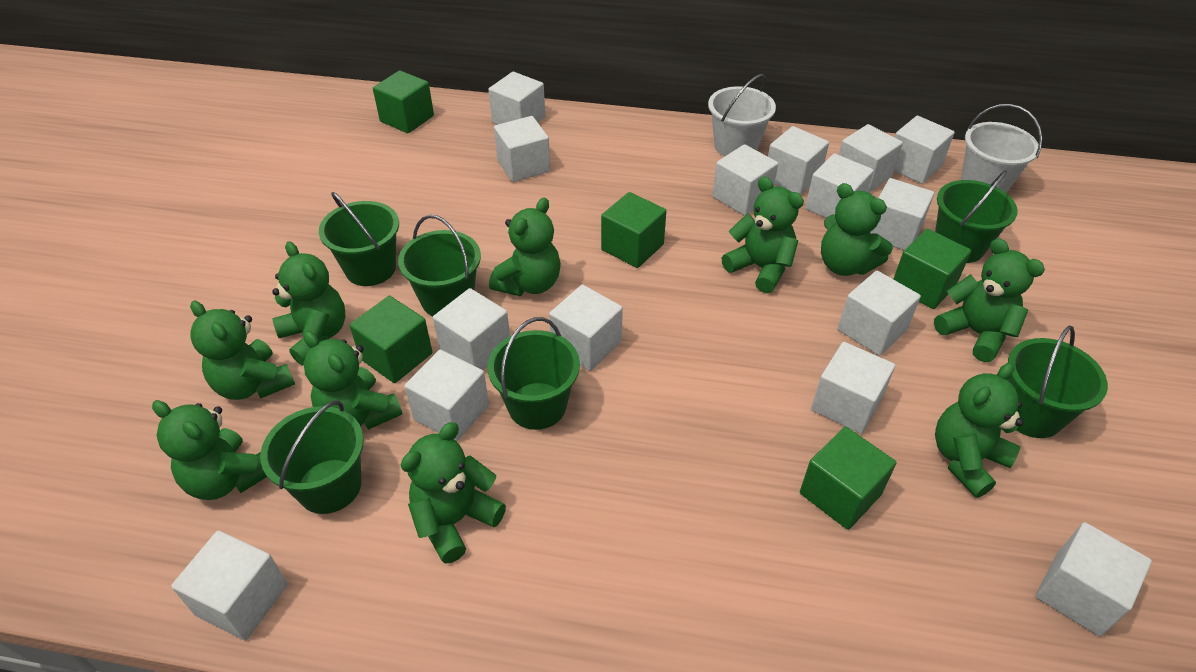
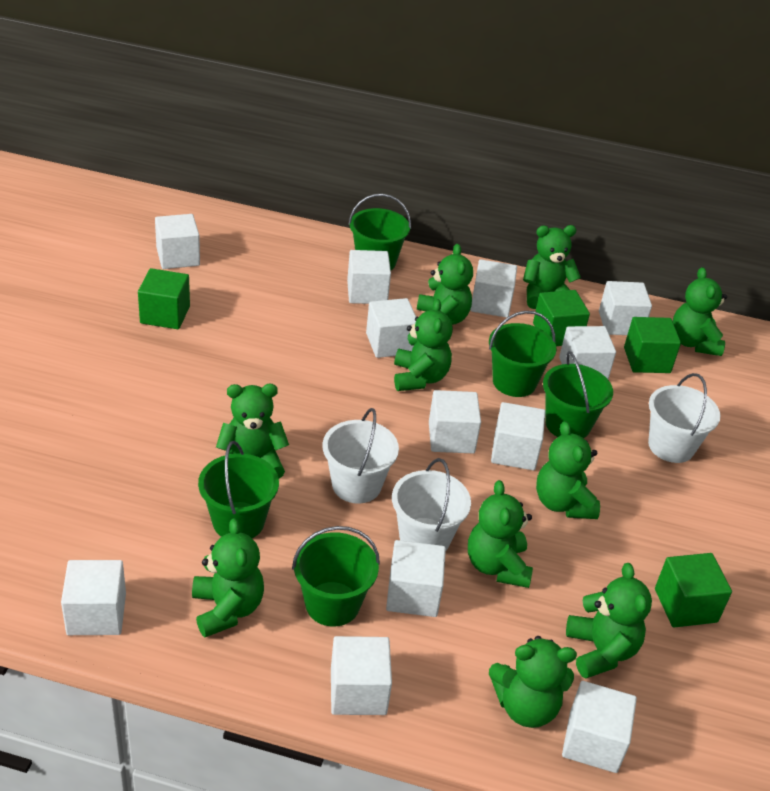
green bucket: 6 -> 5
green cube: 5 -> 4
white bucket: 2 -> 3
white cube: 15 -> 12

